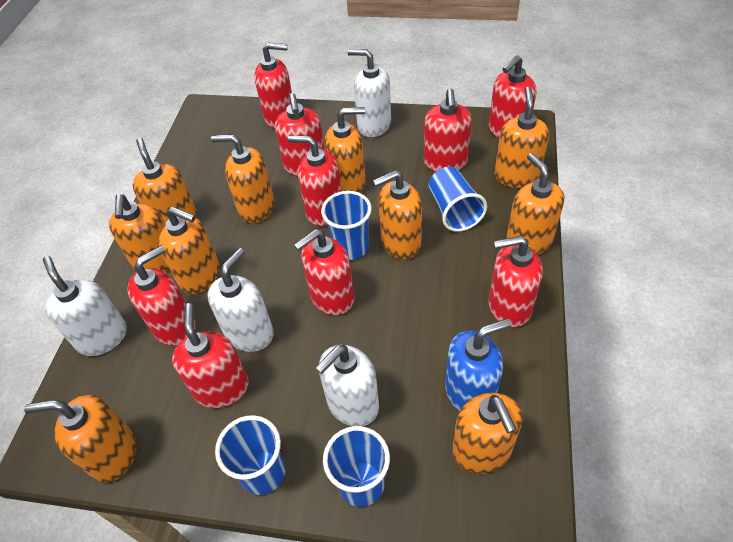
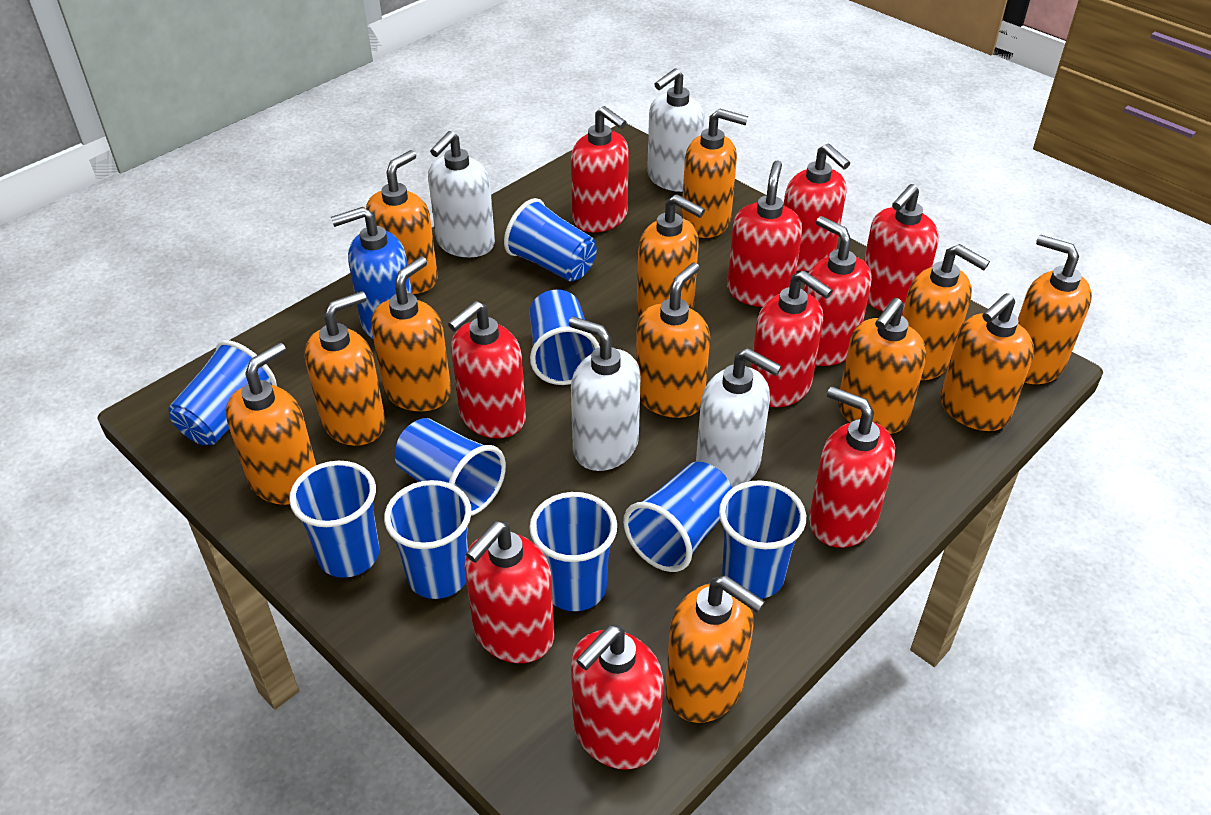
blue cup: 4 -> 9
orange soap dispenser: 10 -> 12
red soap dispenser: 9 -> 10

